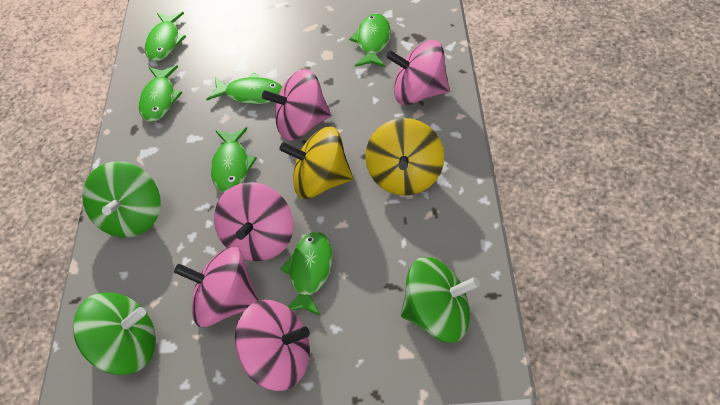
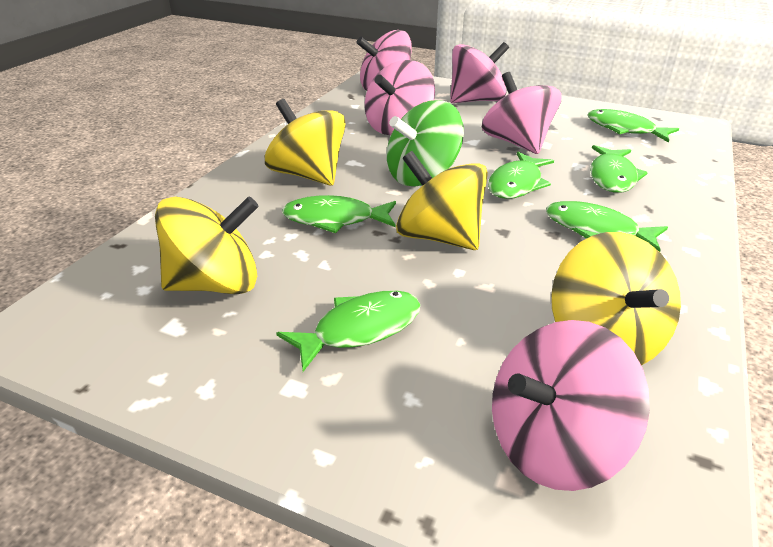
green spinning top: 3 -> 1
yellow spinning top: 2 -> 4

